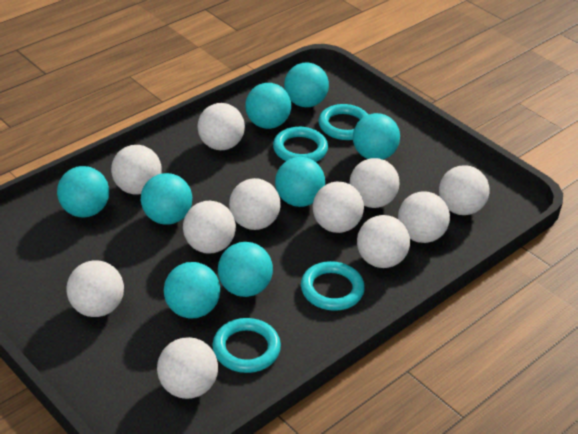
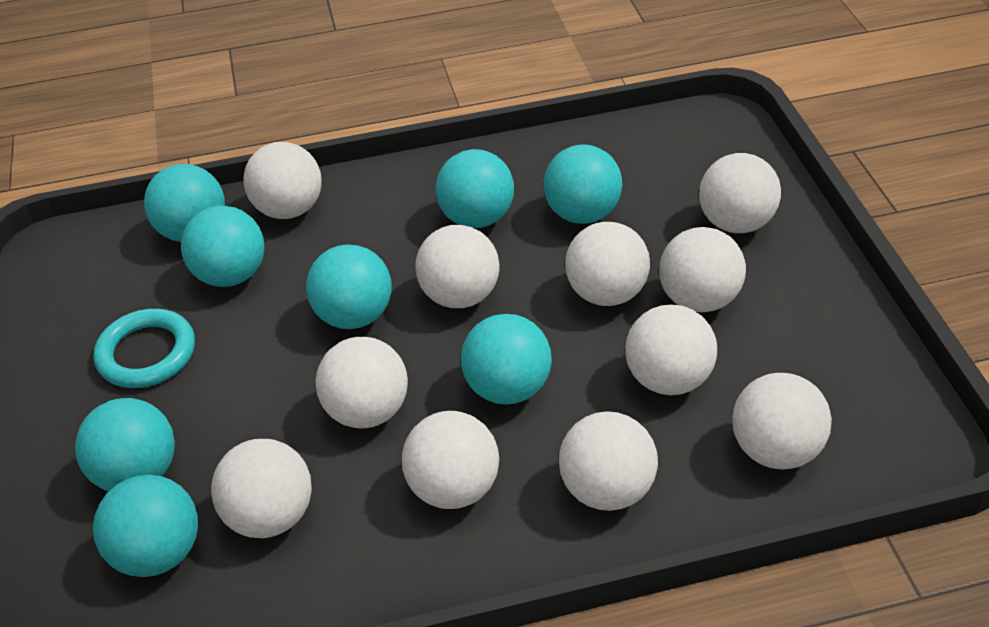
turquoise ring: 4 -> 1

